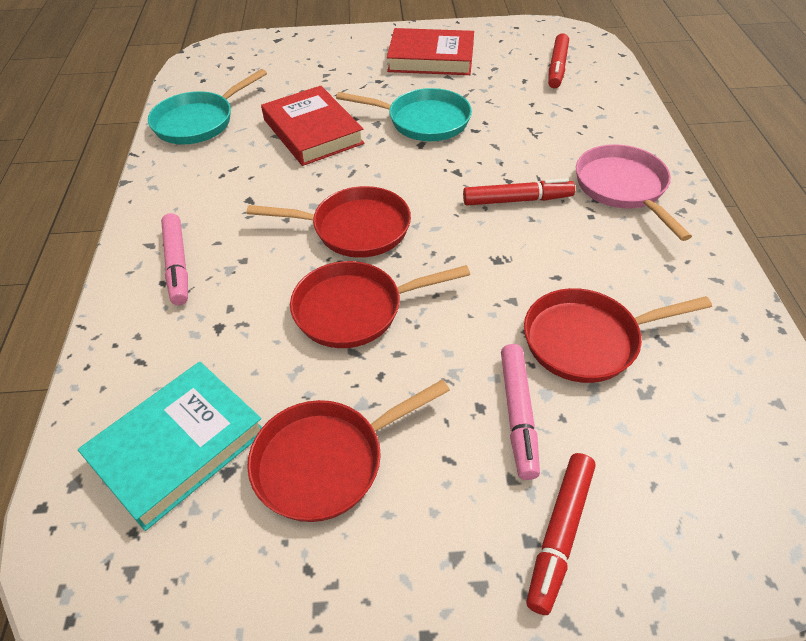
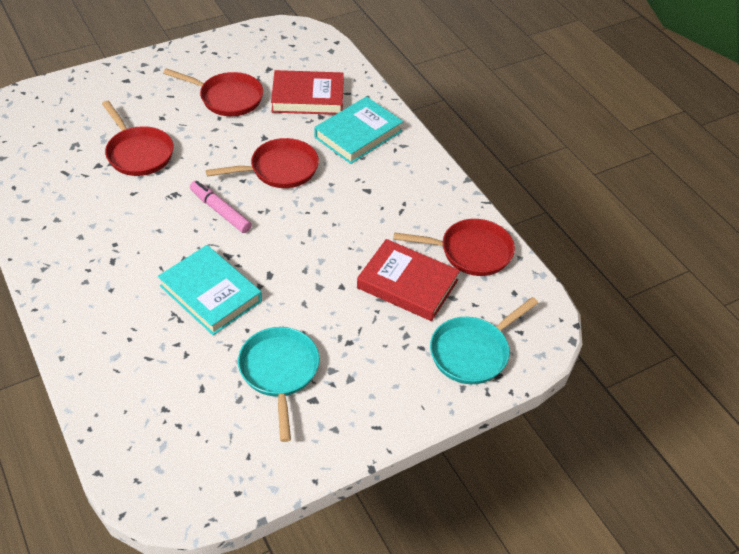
pink marker: 2 -> 1
pink pan: 1 -> 0
red marker: 3 -> 0
turquoise book: 1 -> 2

